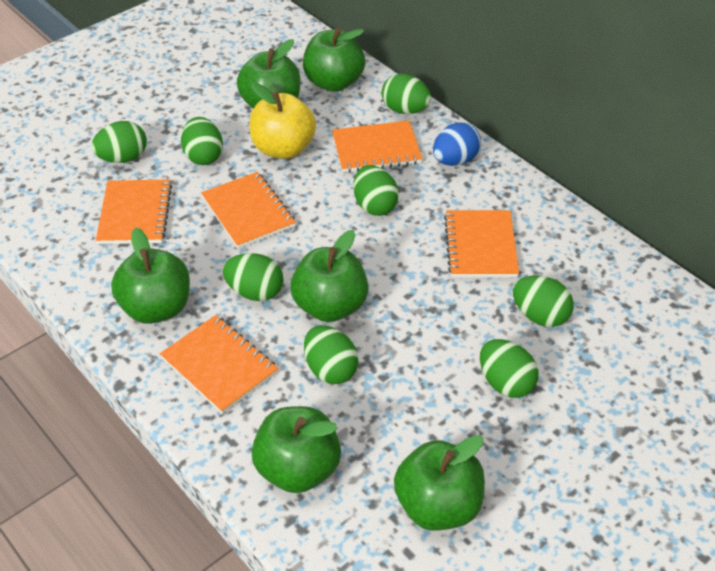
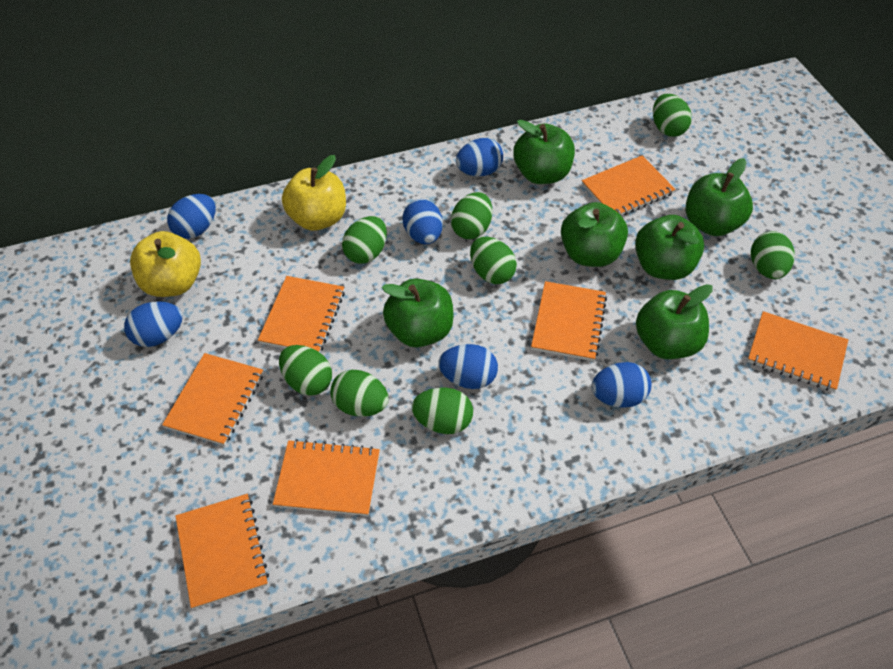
blue egg: 1 -> 6
orange notebook: 5 -> 7
yellow apple: 1 -> 2

